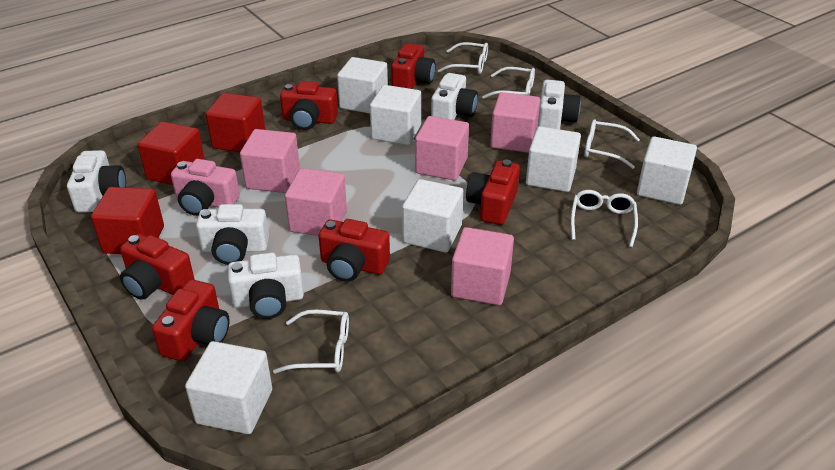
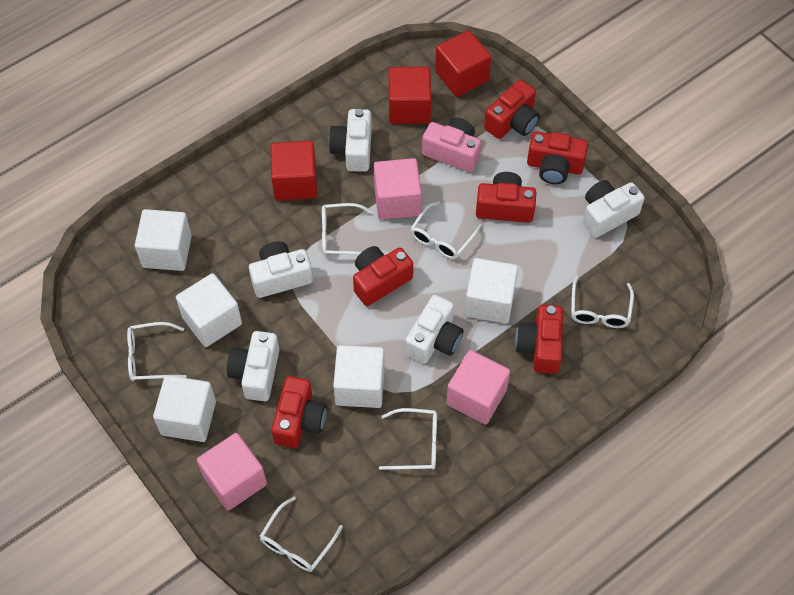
pink cube: 5 -> 3
white cube: 6 -> 5
white glasses: 5 -> 6

